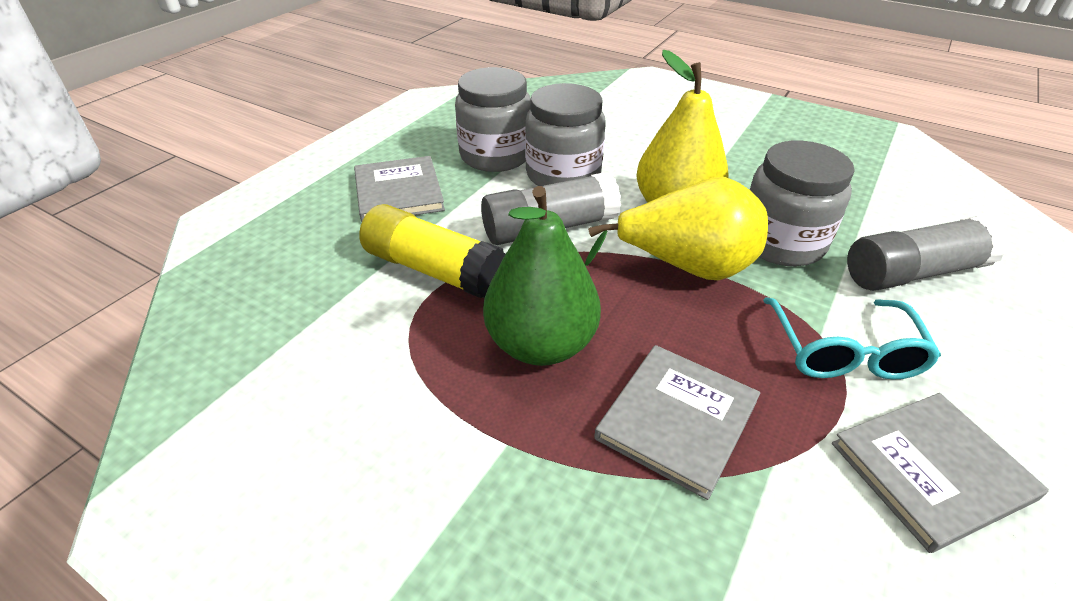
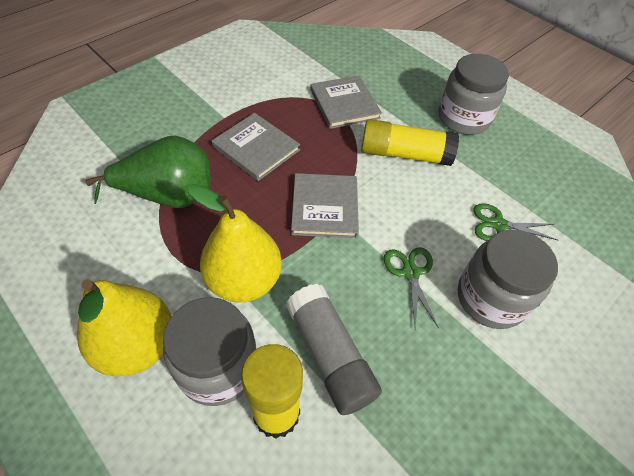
green scissors: 0 -> 2
grey glue stick: 2 -> 1
turquoise glasses: 1 -> 0
yellow glue stick: 1 -> 2

